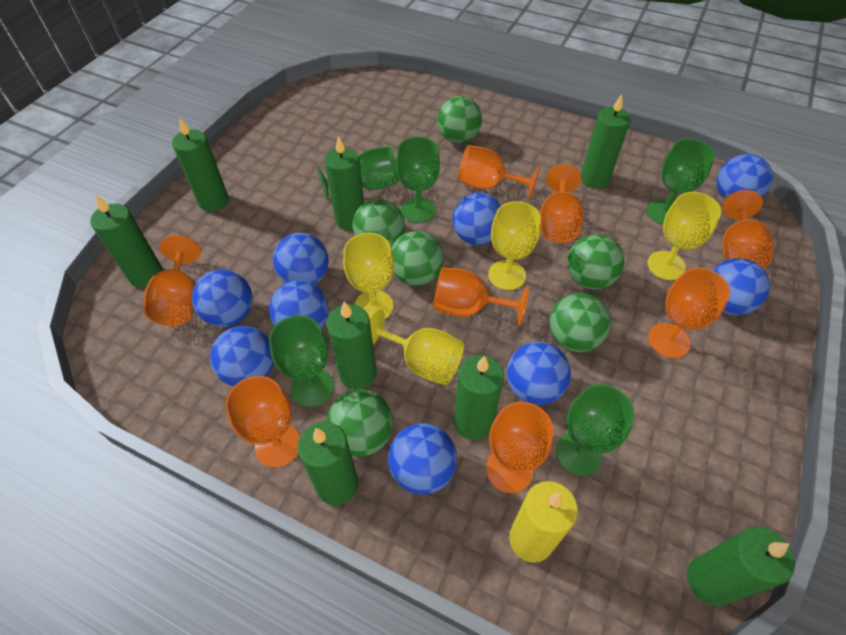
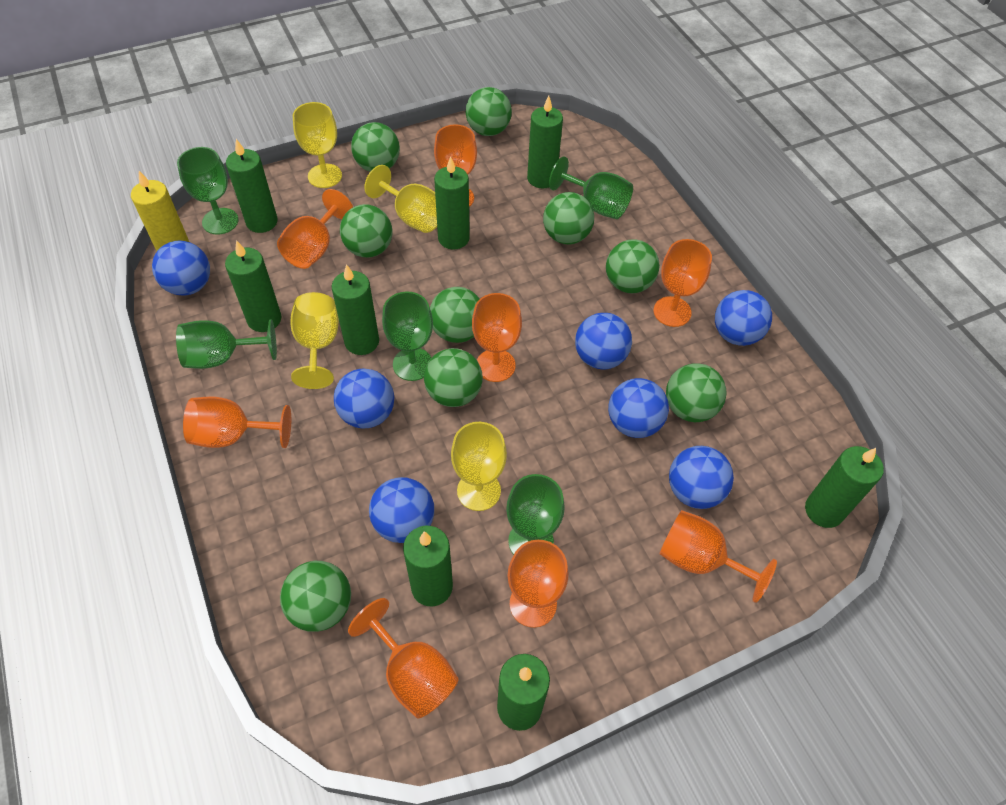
blue ball: 9 -> 7
green ball: 6 -> 9

